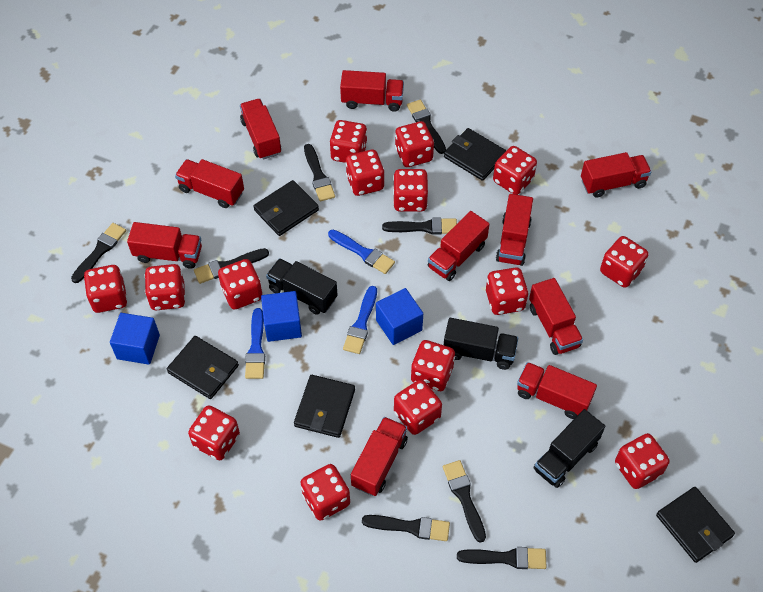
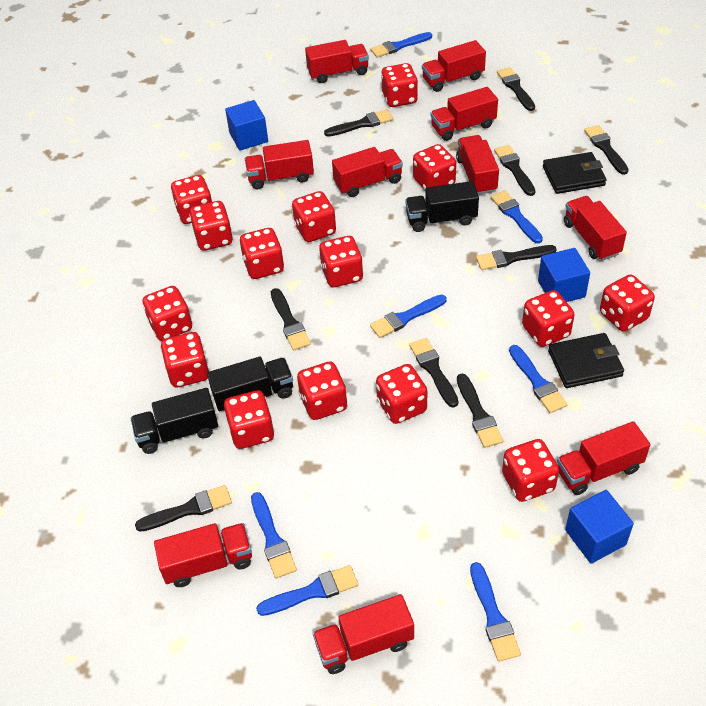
black brush: 8 -> 9
black wallet: 5 -> 2
blue brush: 3 -> 7

